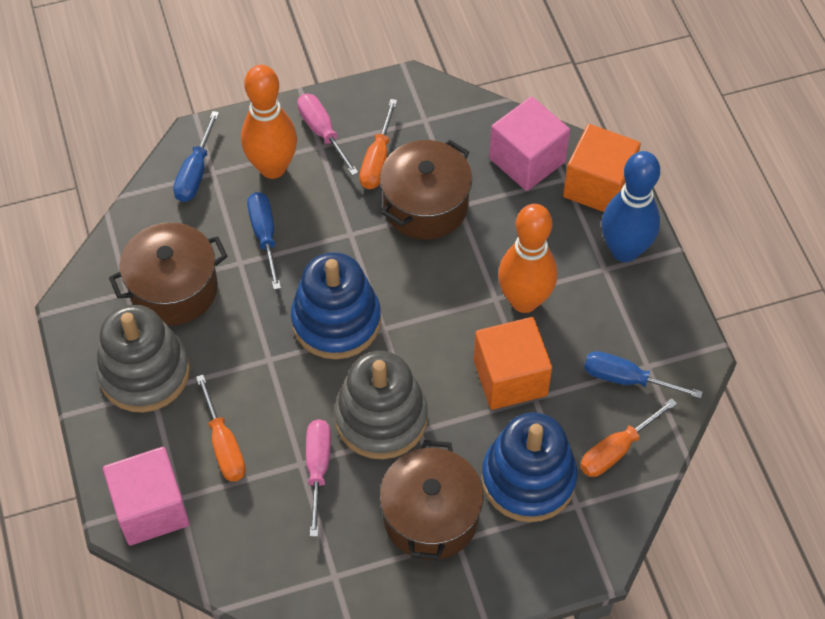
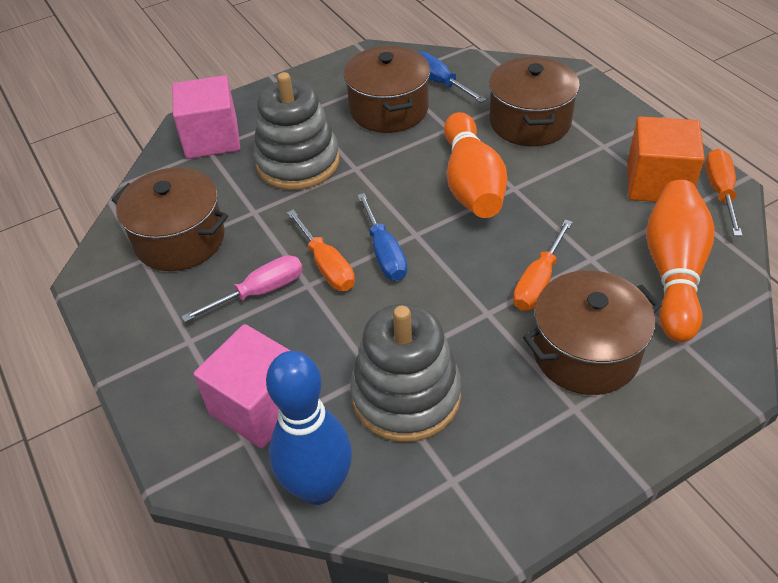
blue screwdriver: 3 -> 2
blue stacking toy: 2 -> 0
brown pot: 3 -> 4
orange cube: 2 -> 1
pink screwdriver: 2 -> 1

